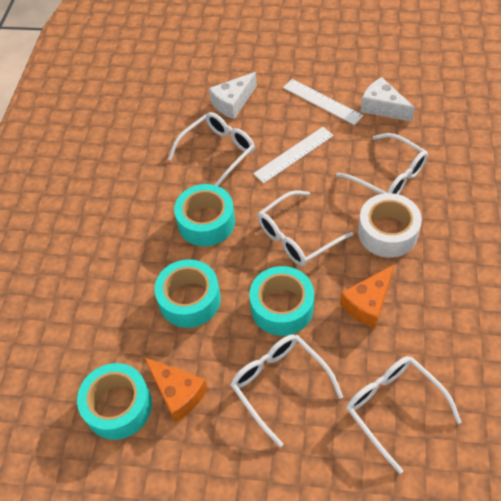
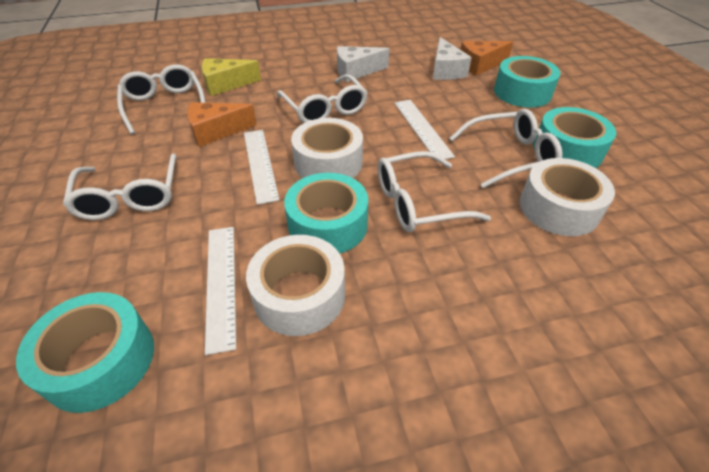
white ruler: 2 -> 3
white tape: 1 -> 3
yellow cheese: 0 -> 1

